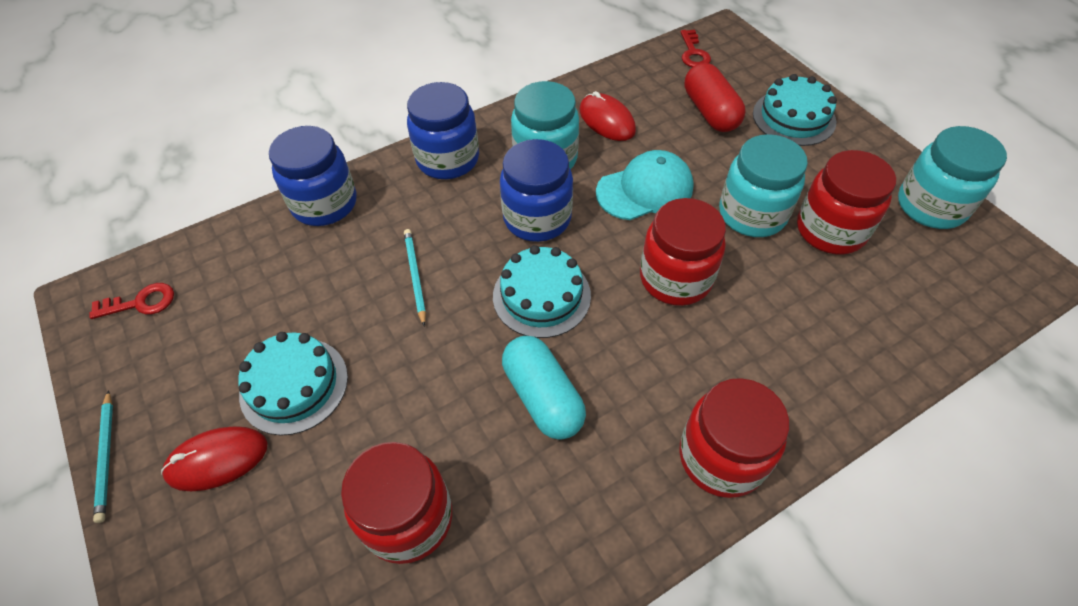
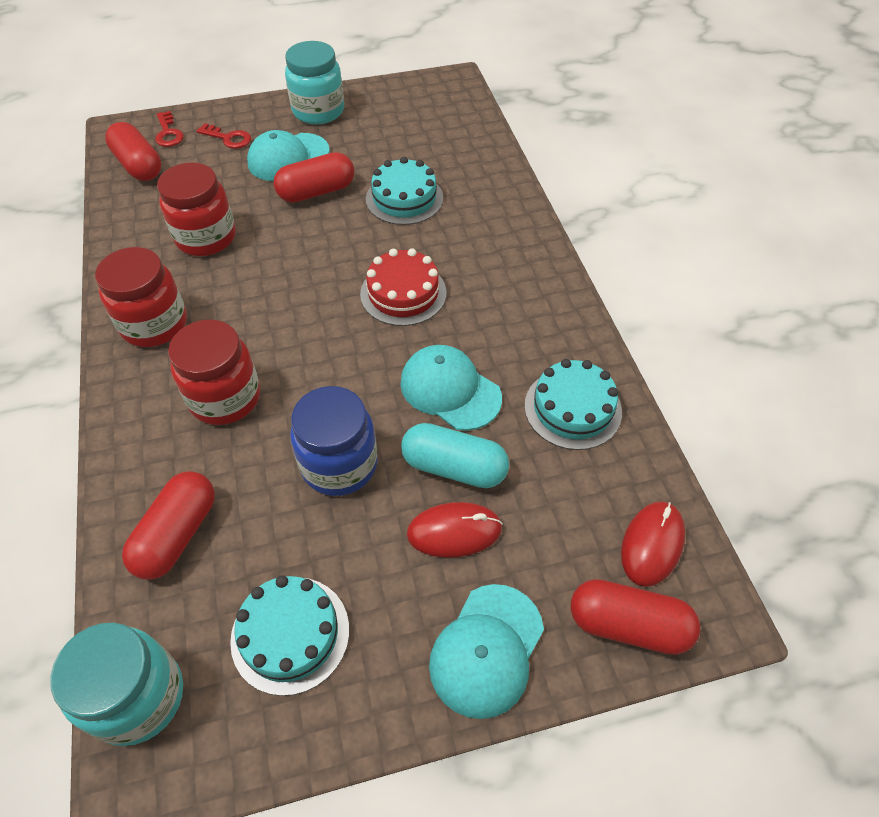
blue jar: 3 -> 1
red cake: 0 -> 1
red capsule: 1 -> 4
red jar: 4 -> 3
turquoise cap: 1 -> 3
turquoise jar: 3 -> 2
turquoise pencil: 2 -> 0

